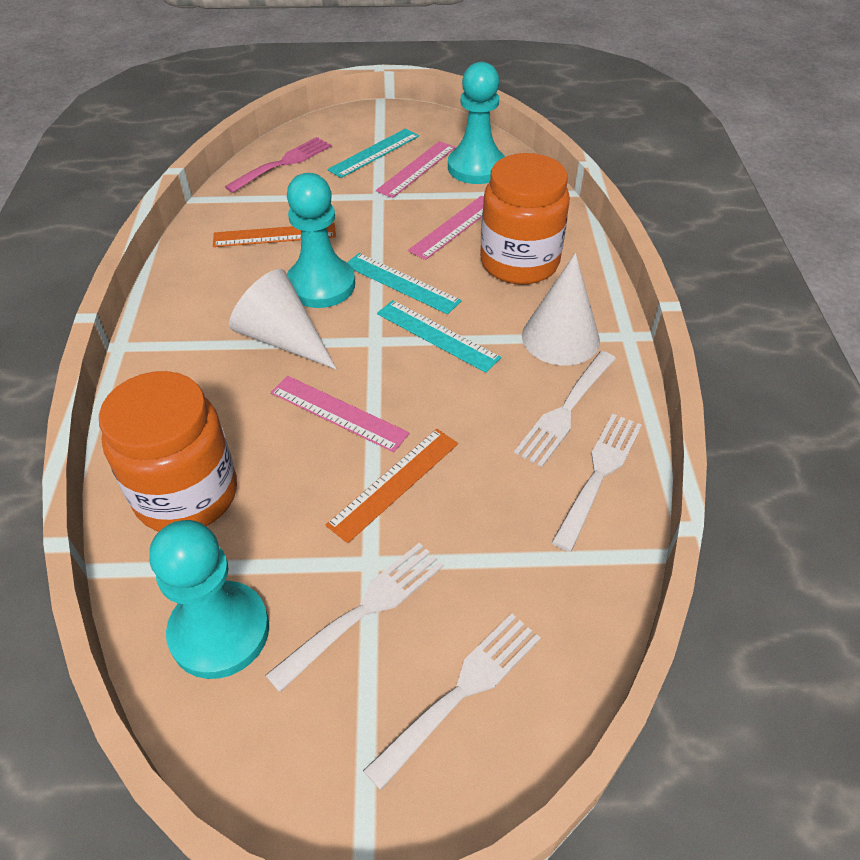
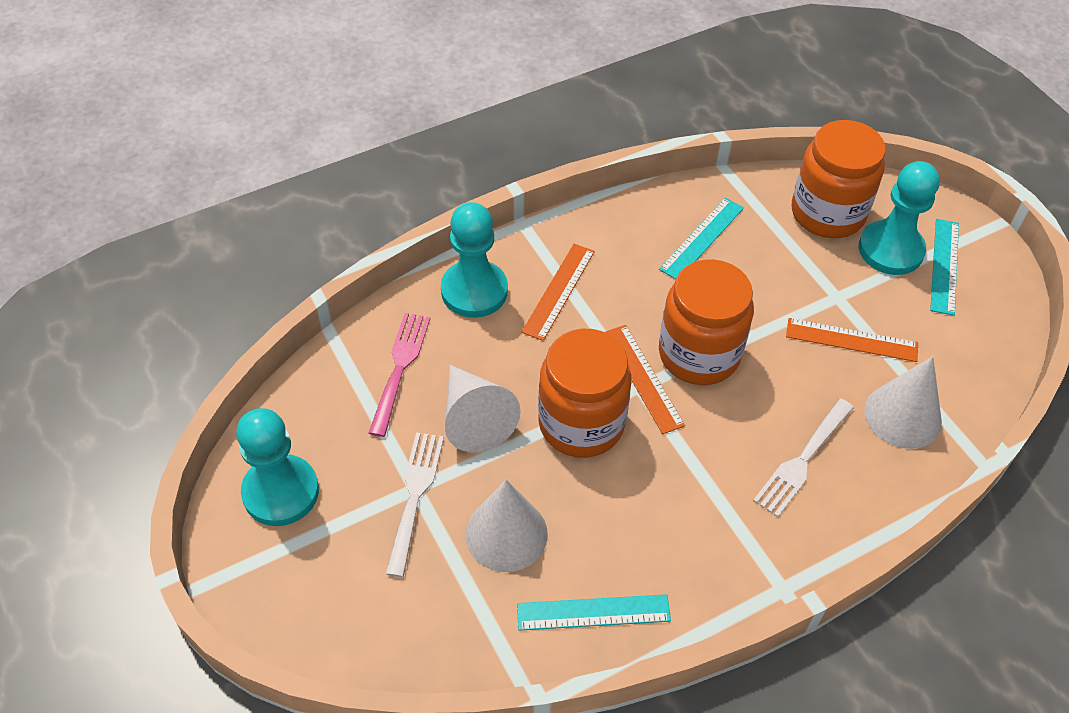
orange jar: 2 -> 3
orange ruler: 2 -> 3
pink ruler: 3 -> 0
white cone: 2 -> 3
white fork: 4 -> 2

